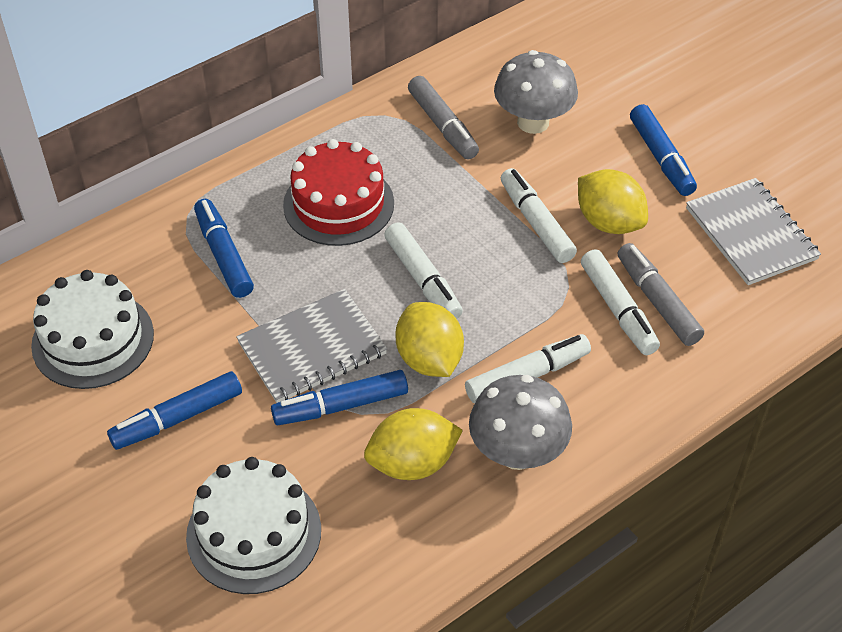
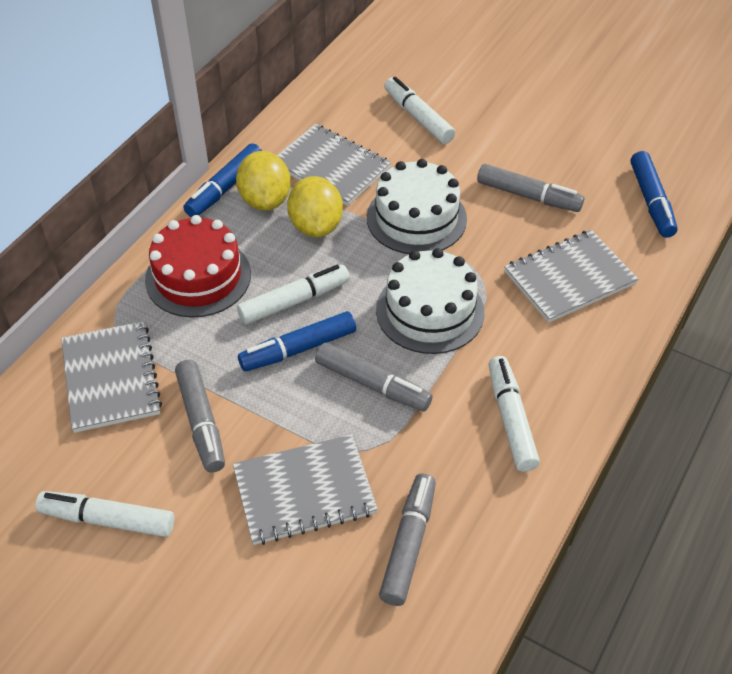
blue marker: 4 -> 3
grey marker: 2 -> 4
grey mushroom: 2 -> 0
grey notebook: 2 -> 4
yellow lemon: 3 -> 2

